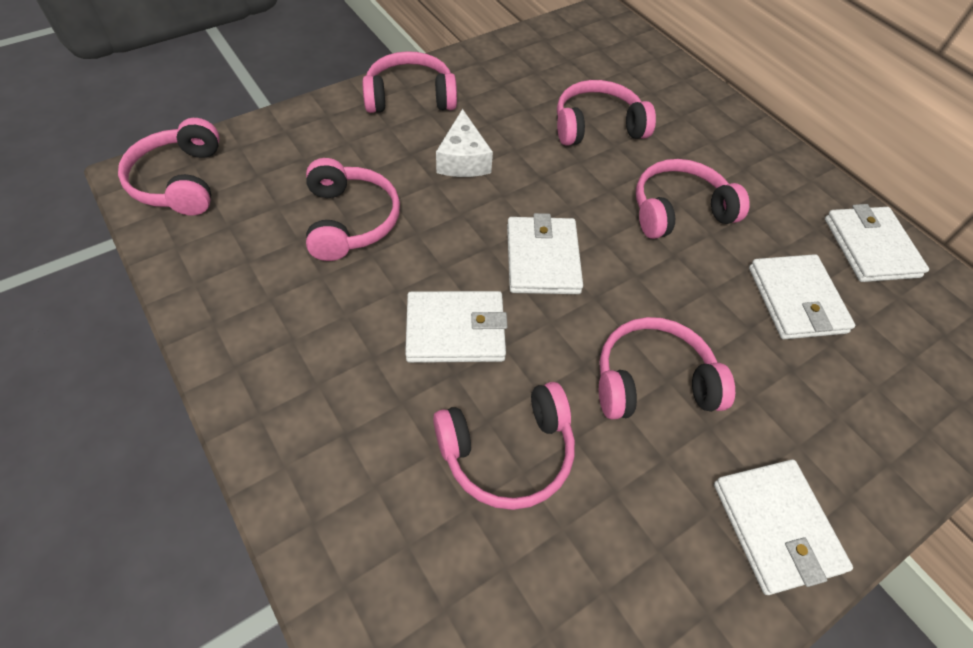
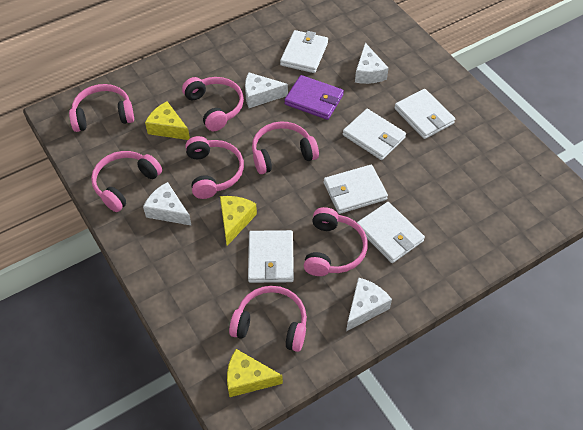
purple wallet: 0 -> 1
white cheese: 1 -> 4
white wallet: 5 -> 6
yellow cheese: 0 -> 3

